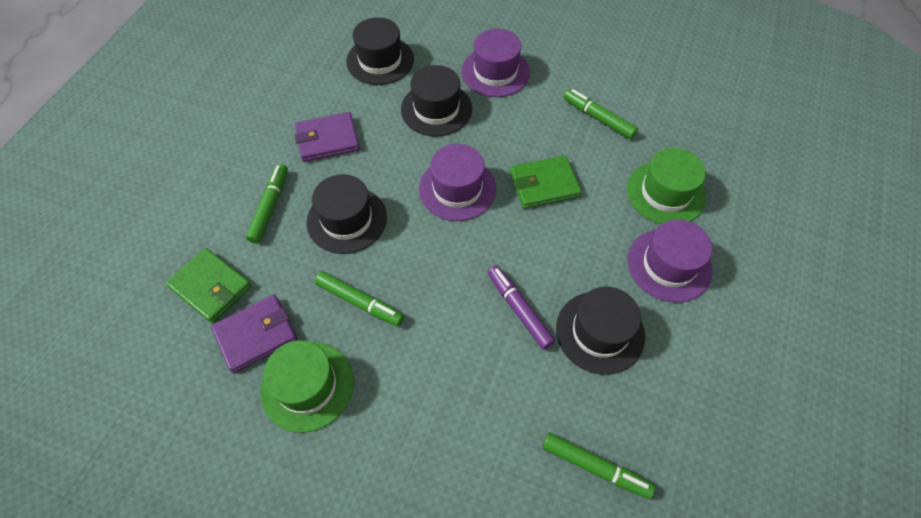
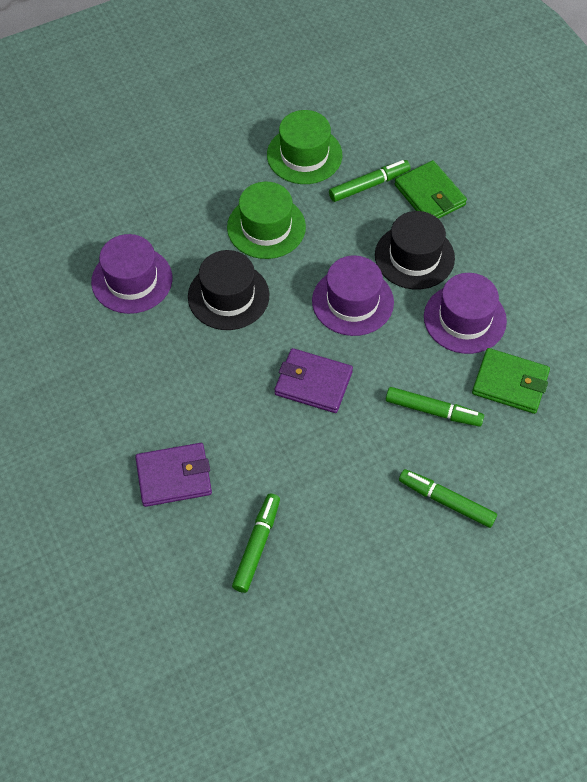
black hat: 4 -> 2
purple marker: 1 -> 0

